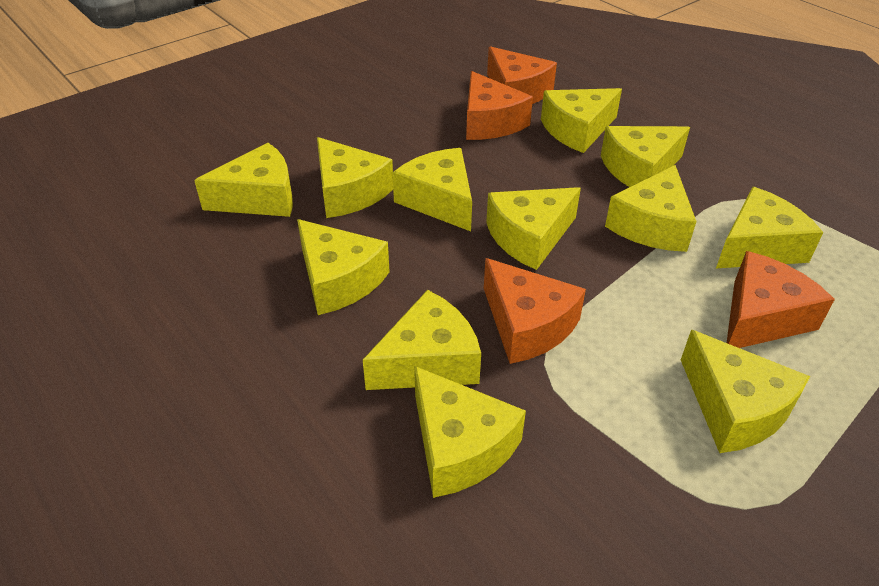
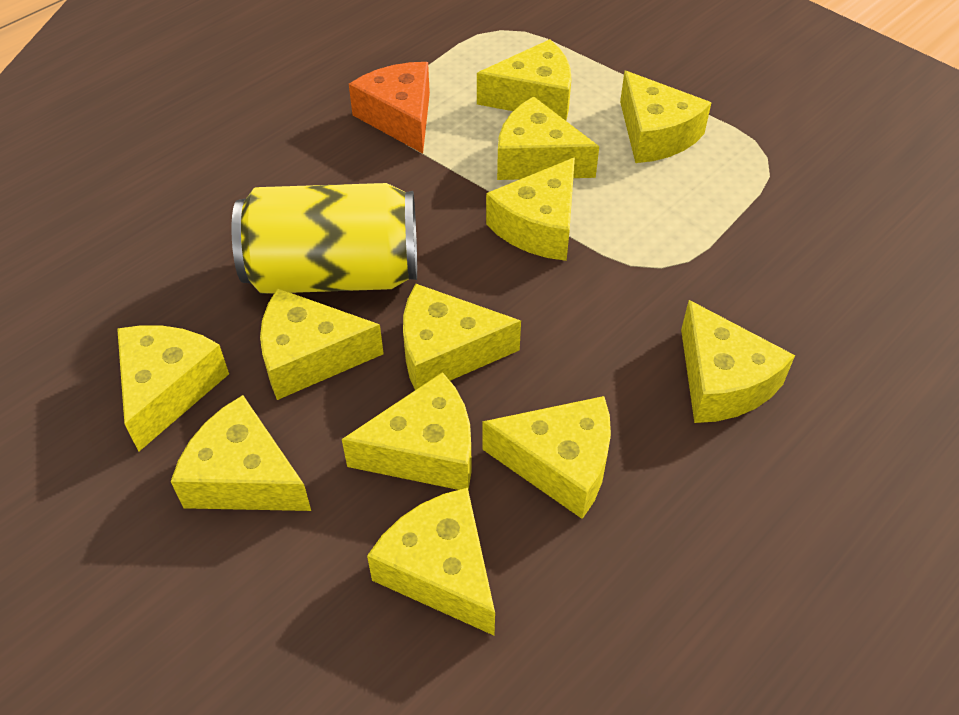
orange cheese: 4 -> 1
yellow can: 0 -> 1

